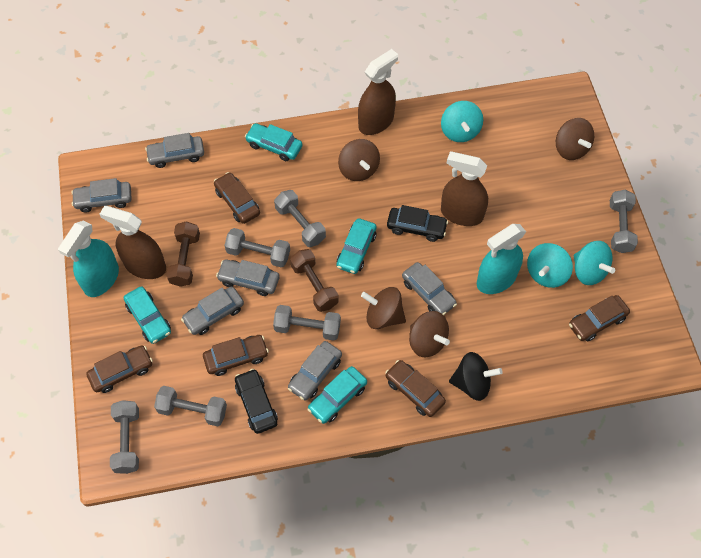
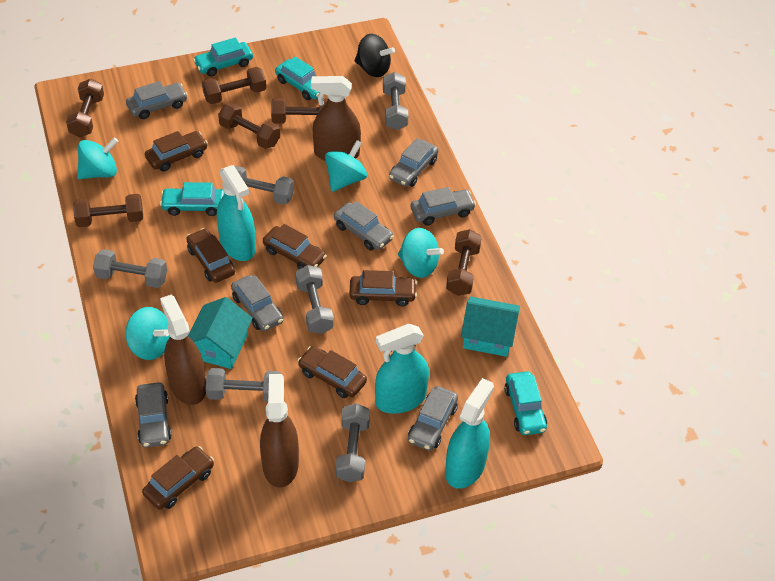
black car: 2 -> 0
brown car: 5 -> 6
brown dumbbell: 2 -> 6
brown spinning top: 4 -> 0
grey car: 6 -> 7
turquoise house: 0 -> 2
turquoise spinning top: 3 -> 4
turquoise spray bottle: 2 -> 3

